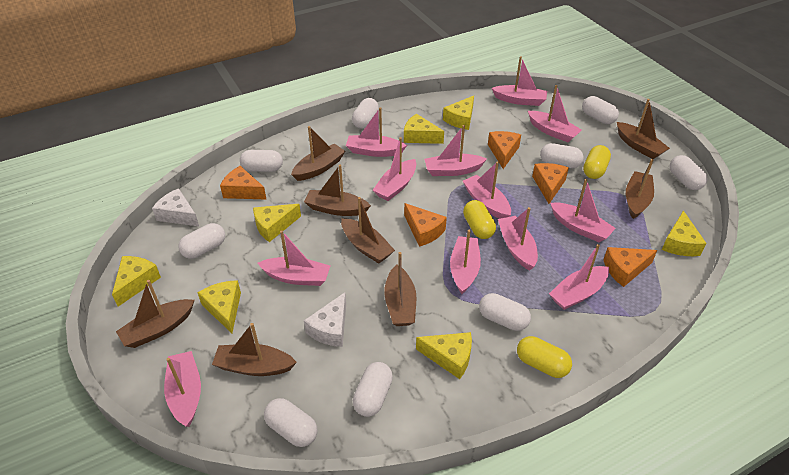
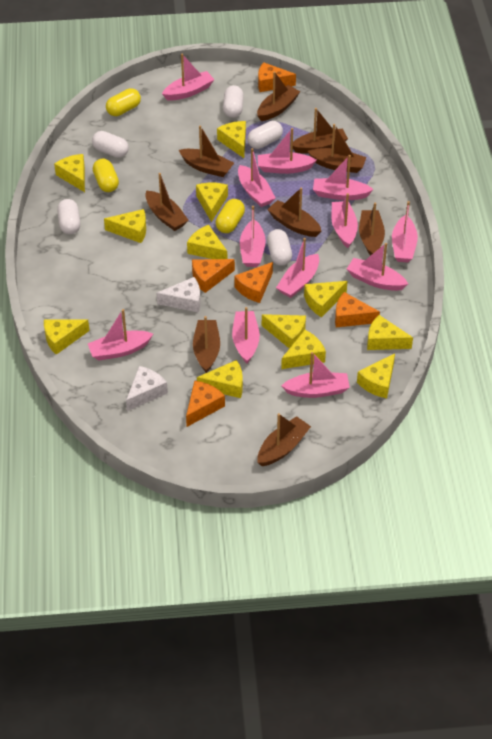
brown boat: 8 -> 9
white capsule: 9 -> 5
yellow cheese: 7 -> 12

